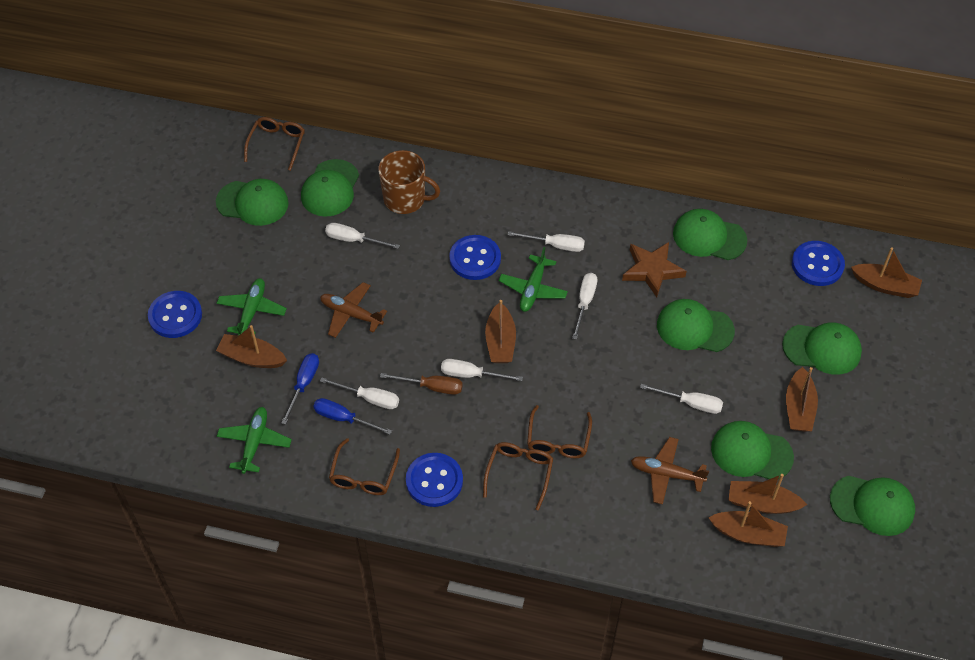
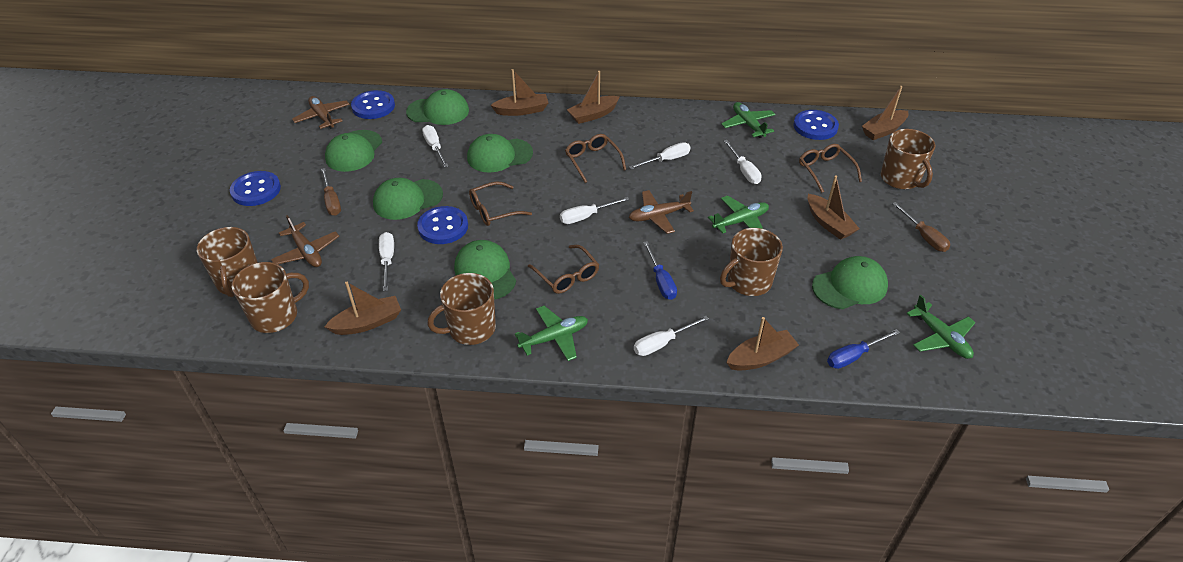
brown mug: 1 -> 5
brown plane: 2 -> 3
brown screwdriver: 1 -> 2
brown star: 1 -> 0
green cap: 7 -> 6
green plane: 3 -> 4

